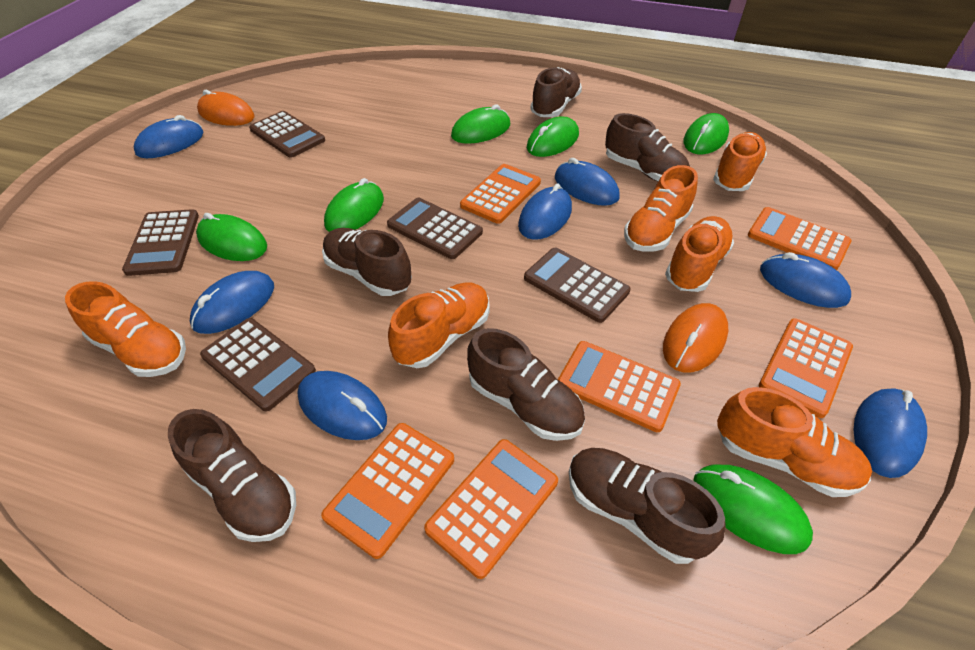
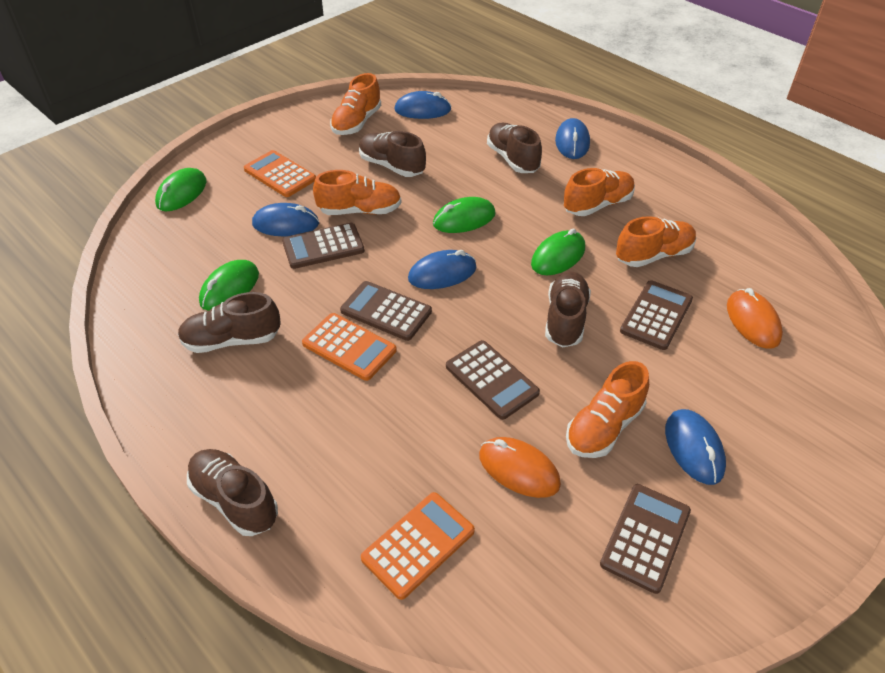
blue mouse: 7 -> 5
brown shoe: 6 -> 5
green mouse: 6 -> 4
orange calculator: 6 -> 3
orange shoe: 6 -> 5

